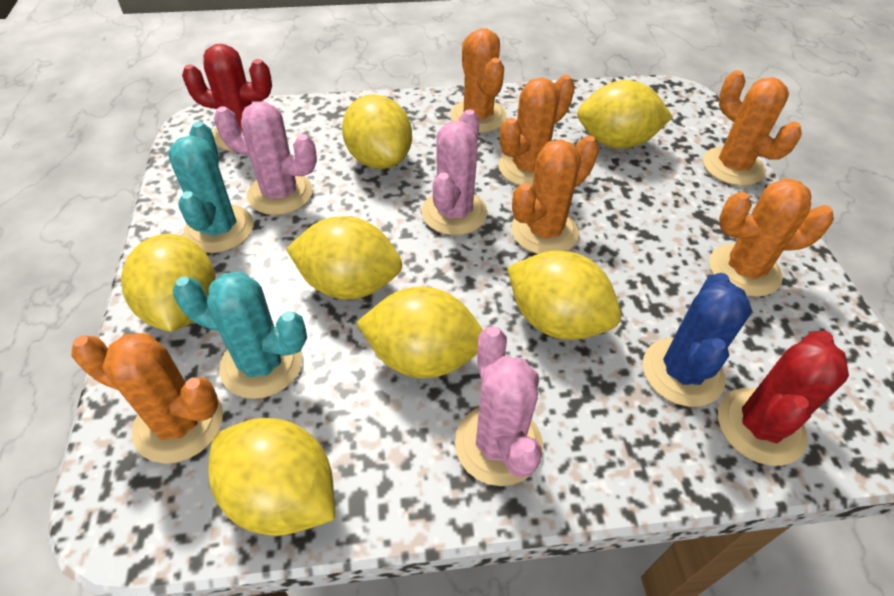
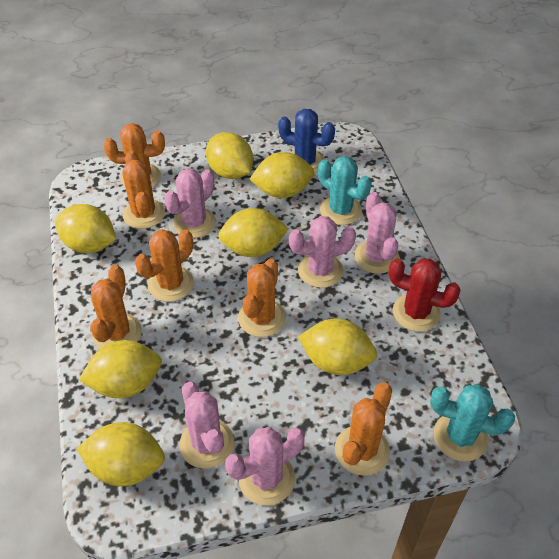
pink cactus: 3 -> 5
red cactus: 2 -> 1

